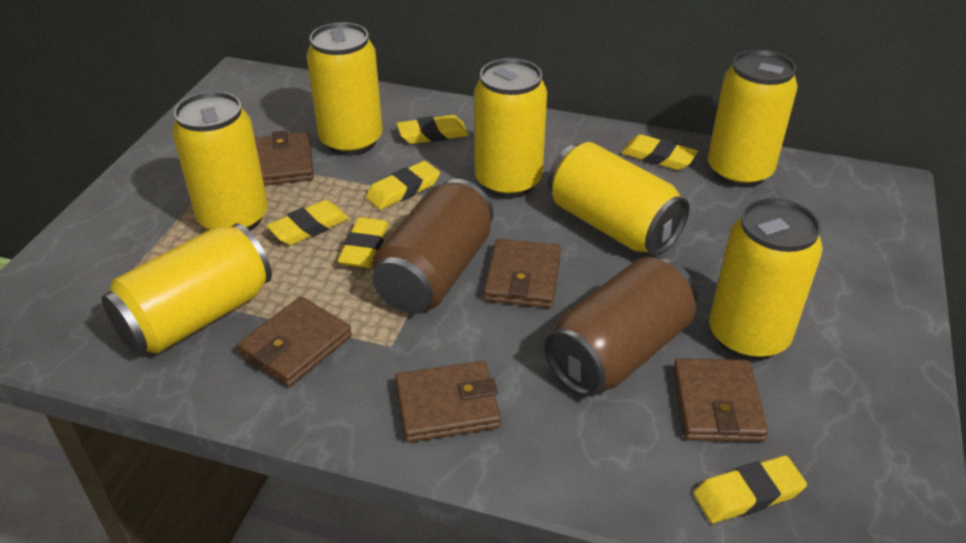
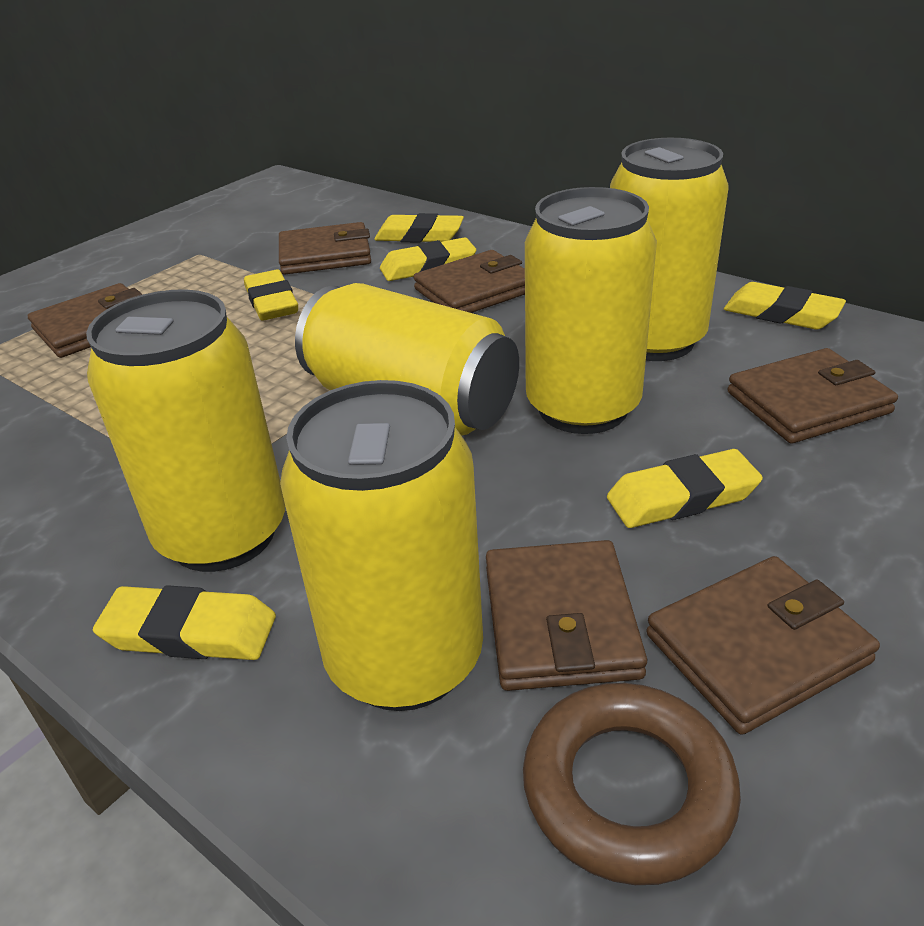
brown can: 2 -> 0
brown ring: 0 -> 1
brown wallet: 5 -> 6
yellow can: 7 -> 5

